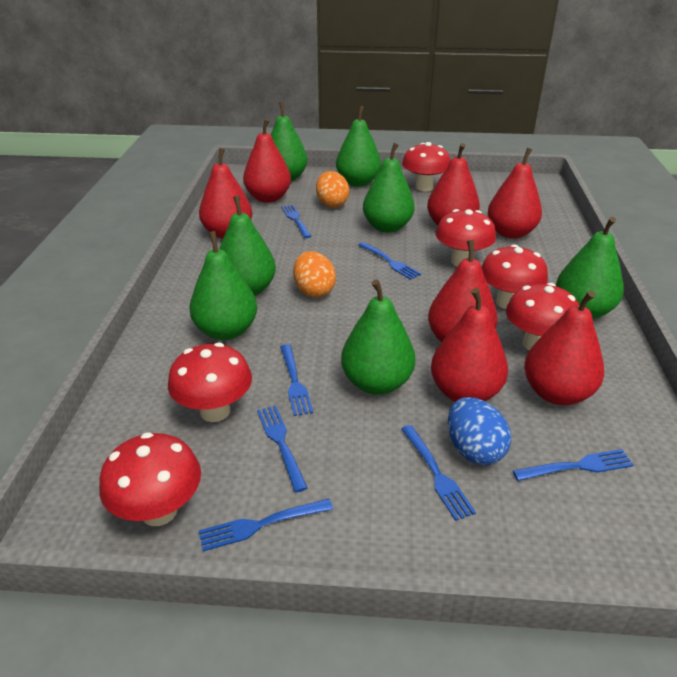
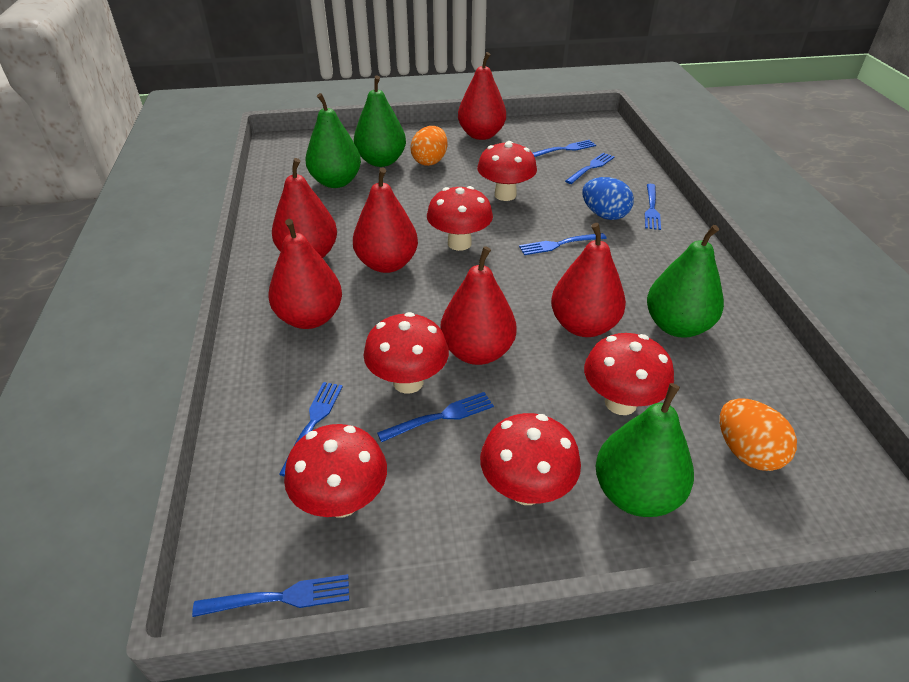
green pear: 7 -> 4
red pear: 7 -> 6

